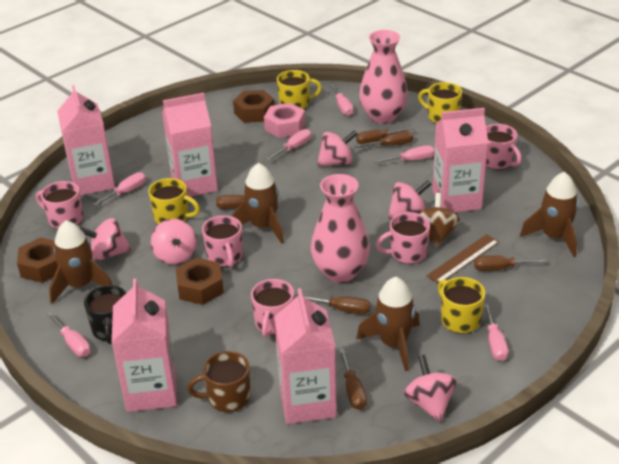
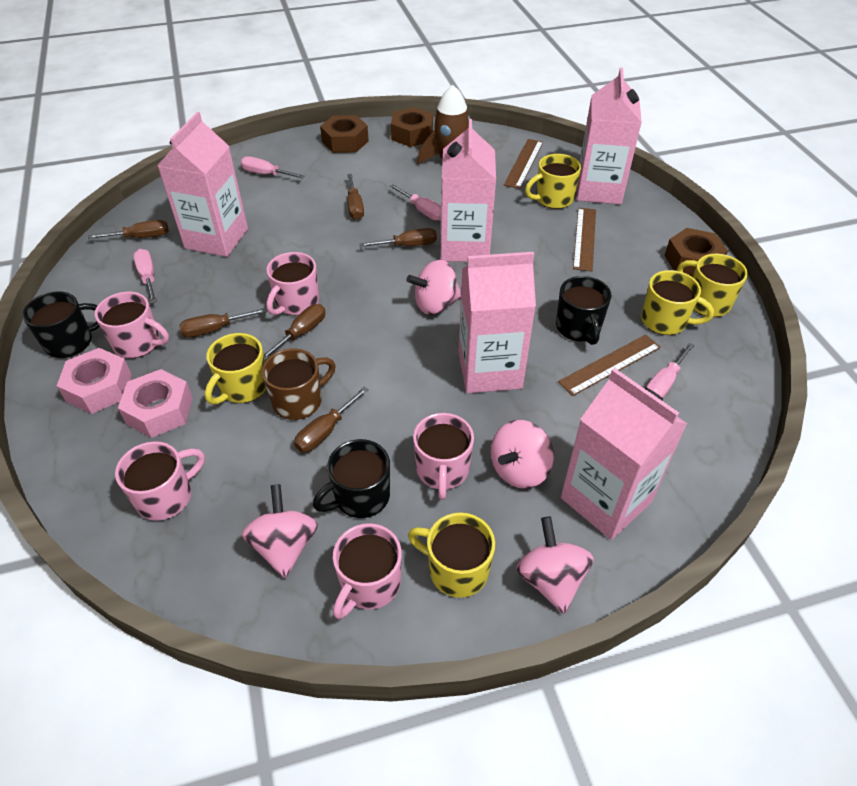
black mug: 1 -> 3
brown rocket: 4 -> 1
brown ruler: 1 -> 3
brown spinning top: 1 -> 0
pink nut: 1 -> 2
pink screwdriver: 6 -> 4
pink spinning top: 5 -> 4
pink vase: 2 -> 0
yellow mug: 4 -> 5

